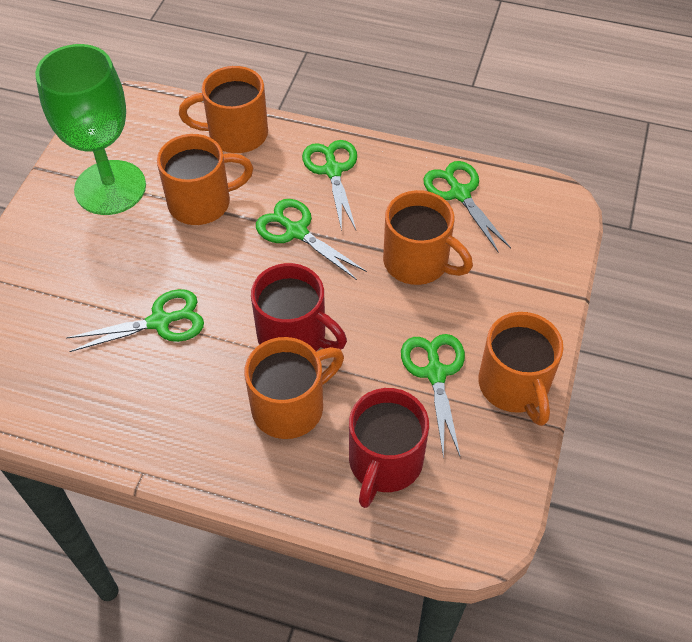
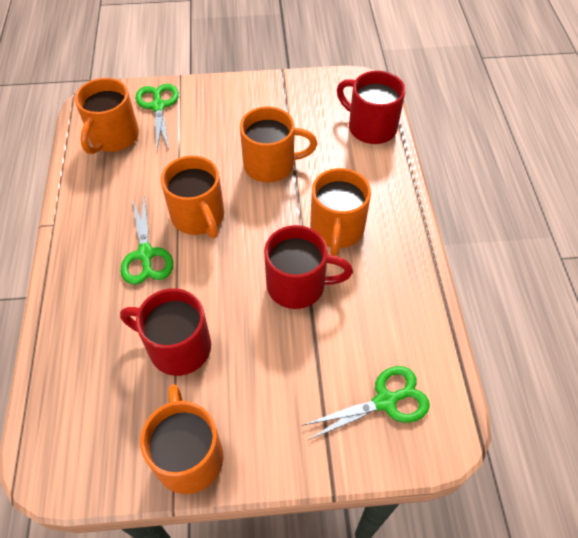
green goblet: 1 -> 0
green scissors: 5 -> 3
red mug: 2 -> 3

